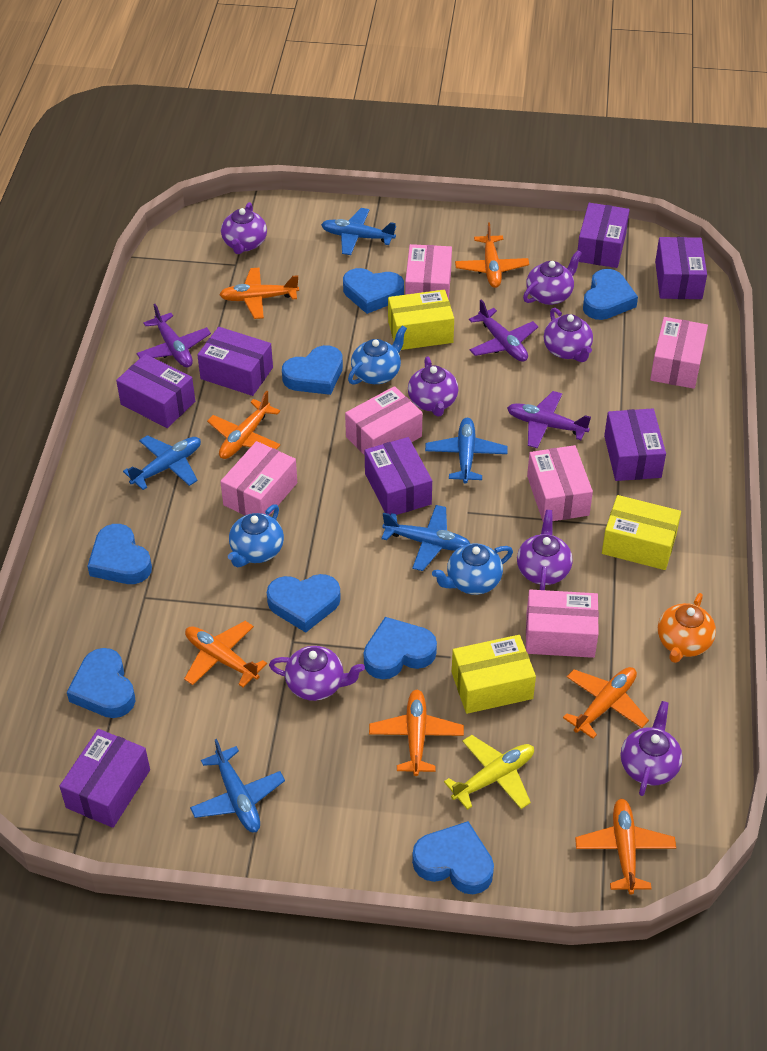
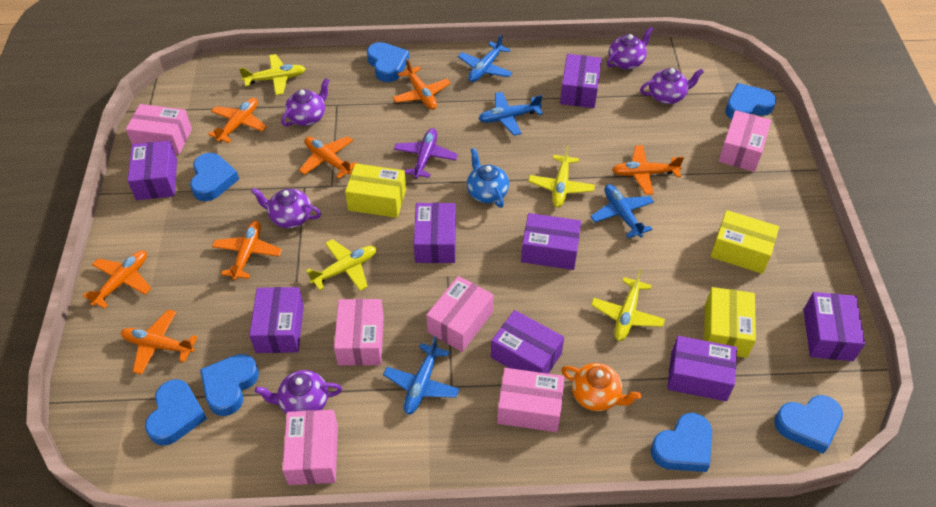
blue heart: 8 -> 7
blue plane: 5 -> 4
blue teapot: 3 -> 1
purple box: 7 -> 8
purple plane: 3 -> 1
purple teapot: 7 -> 5
yellow plane: 1 -> 4

